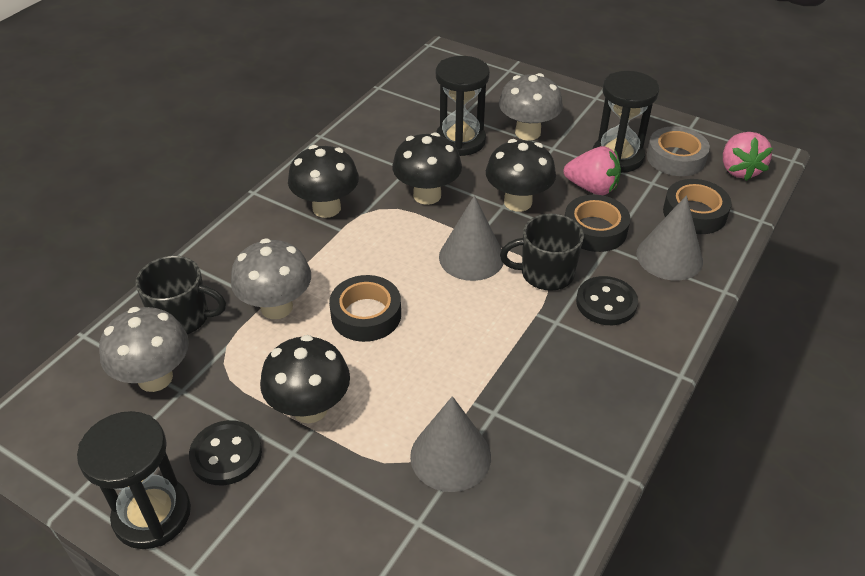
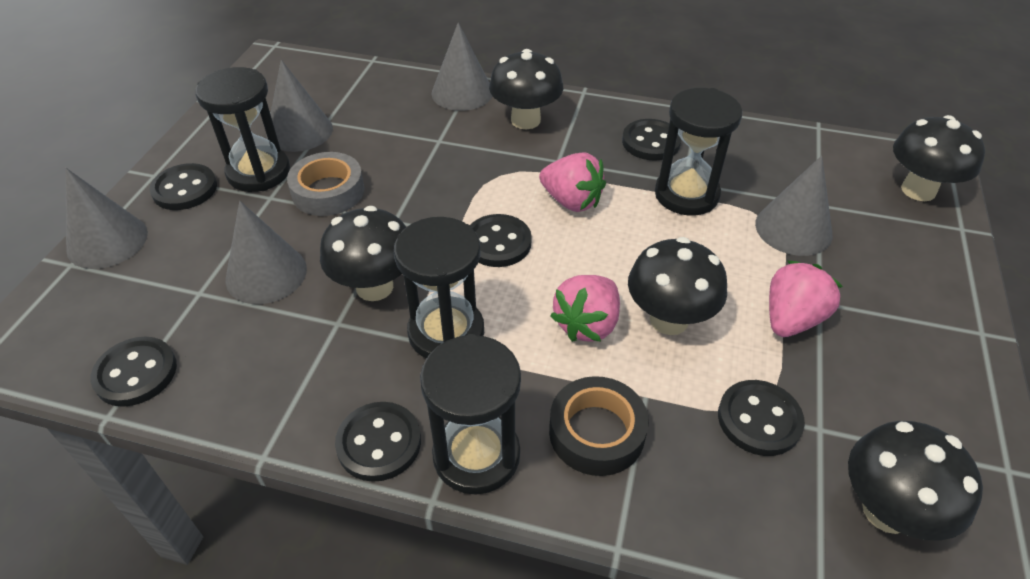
black button: 2 -> 6
black hourglass: 3 -> 4
black mug: 2 -> 0
black mushroom: 4 -> 5
black tape: 3 -> 1
grey cone: 3 -> 5
grey mushroom: 3 -> 0
pink strawberry: 2 -> 3

